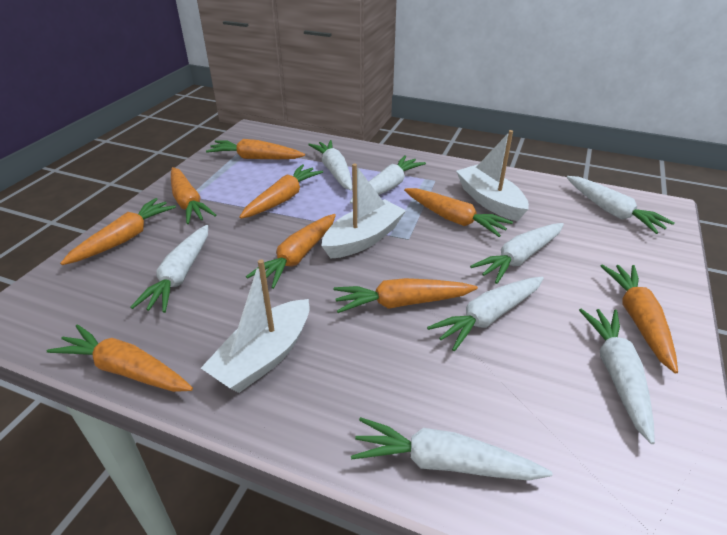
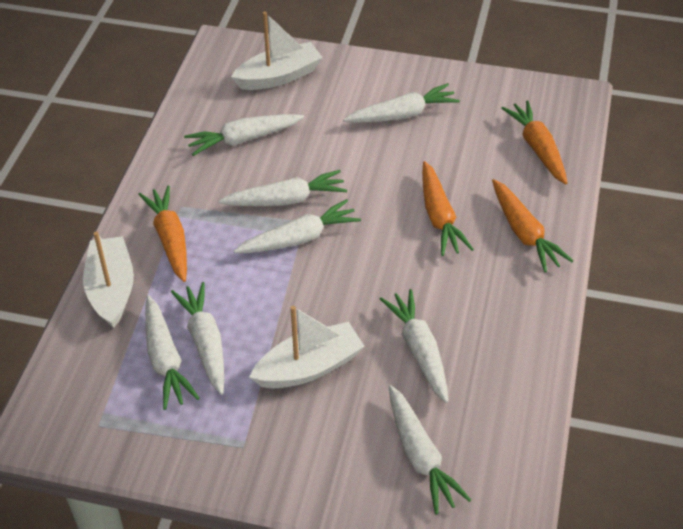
orange carrot: 9 -> 4

